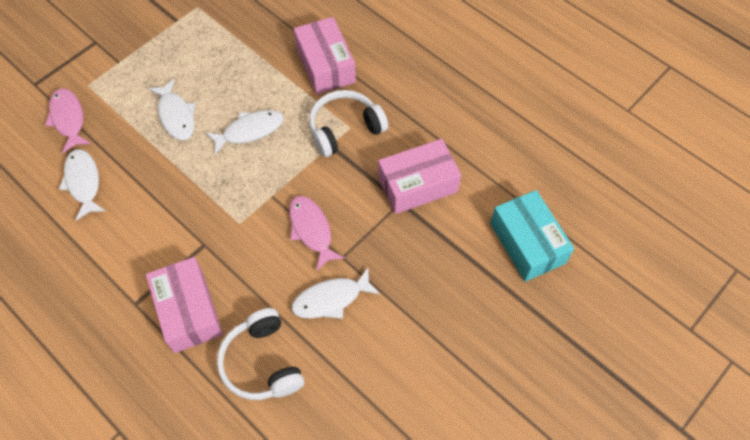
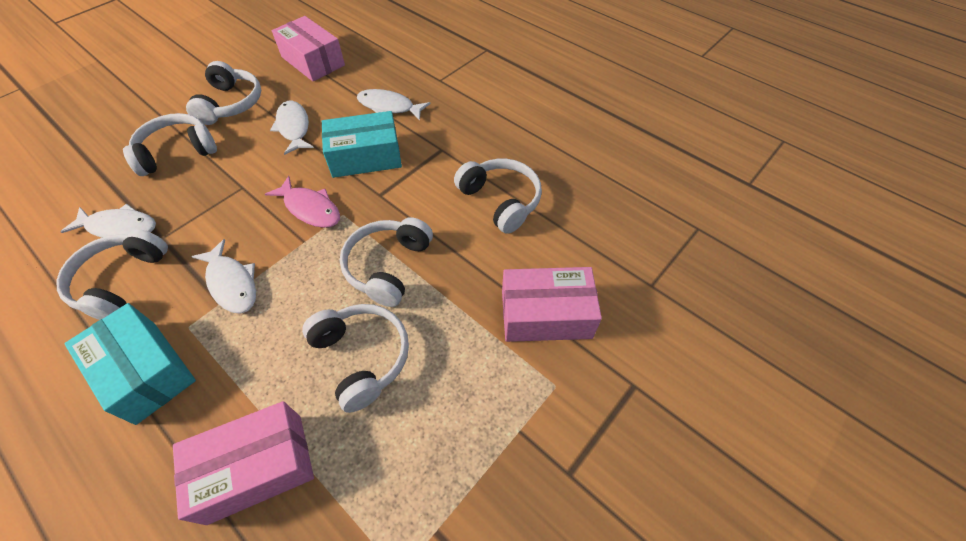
pink fish: 2 -> 1
turquoise box: 1 -> 2
white headphones: 2 -> 6

